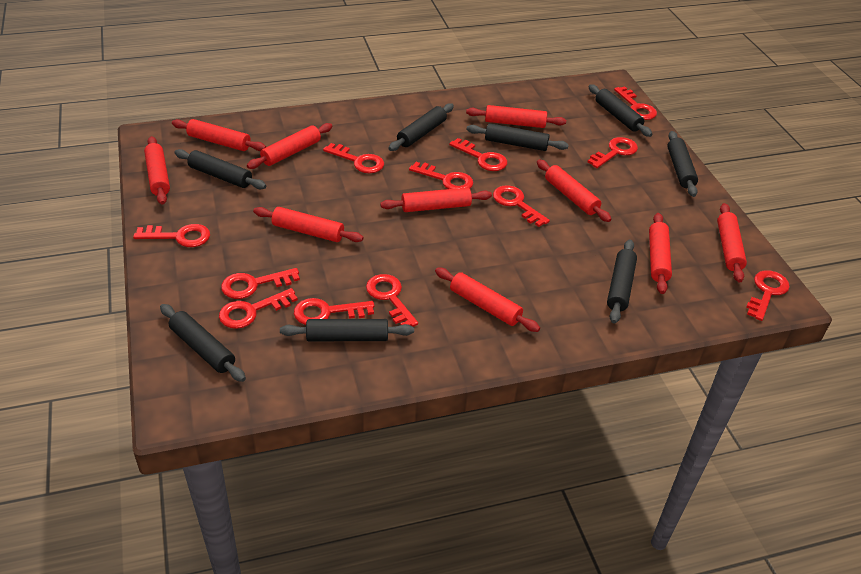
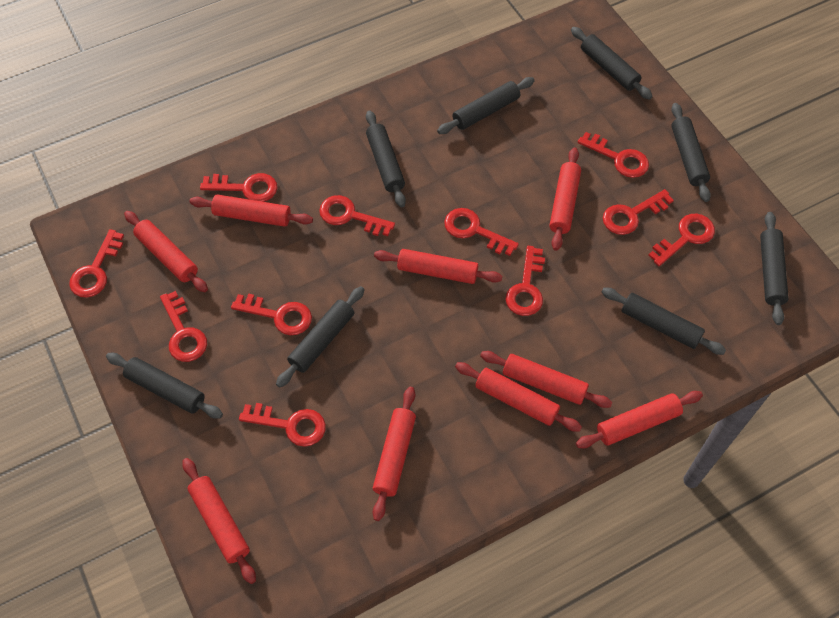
red key: 12 -> 11
red rolling pin: 10 -> 9

